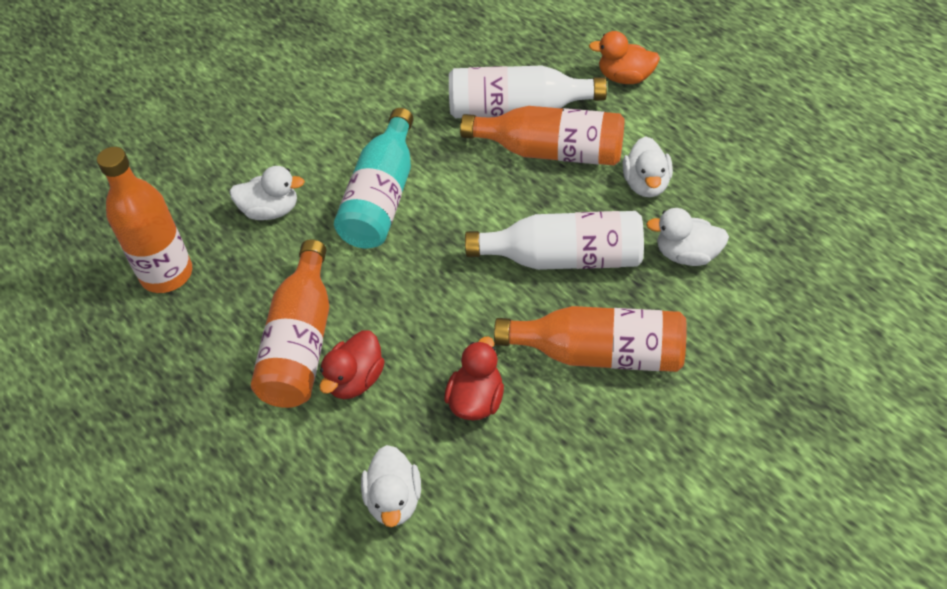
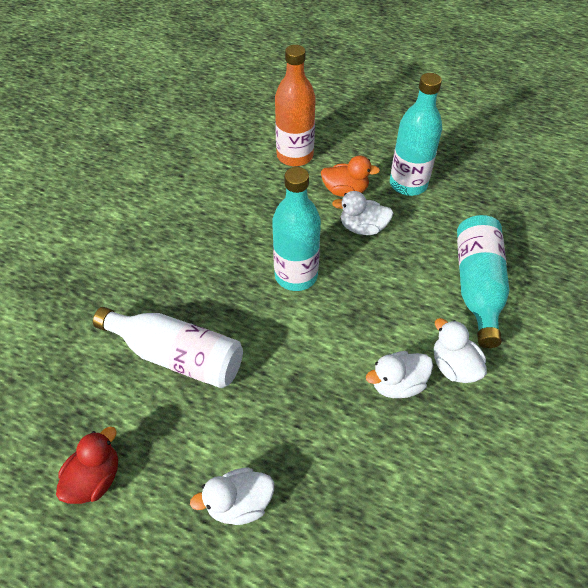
orange bottle: 4 -> 1
red duck: 2 -> 1
turquoise bottle: 1 -> 3
white bottle: 2 -> 1

